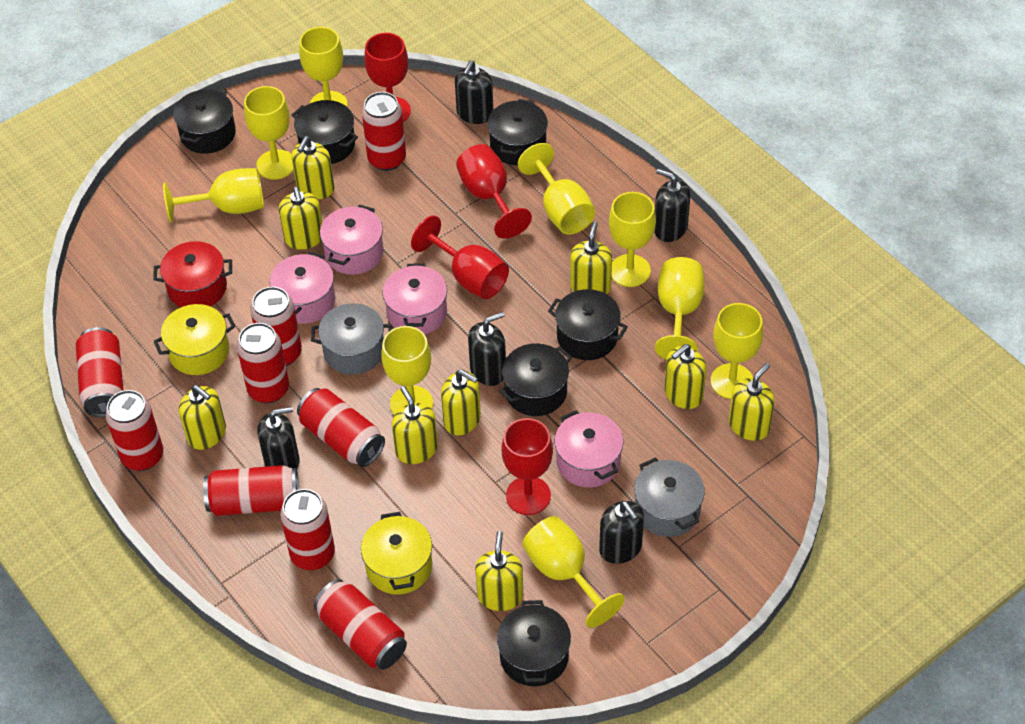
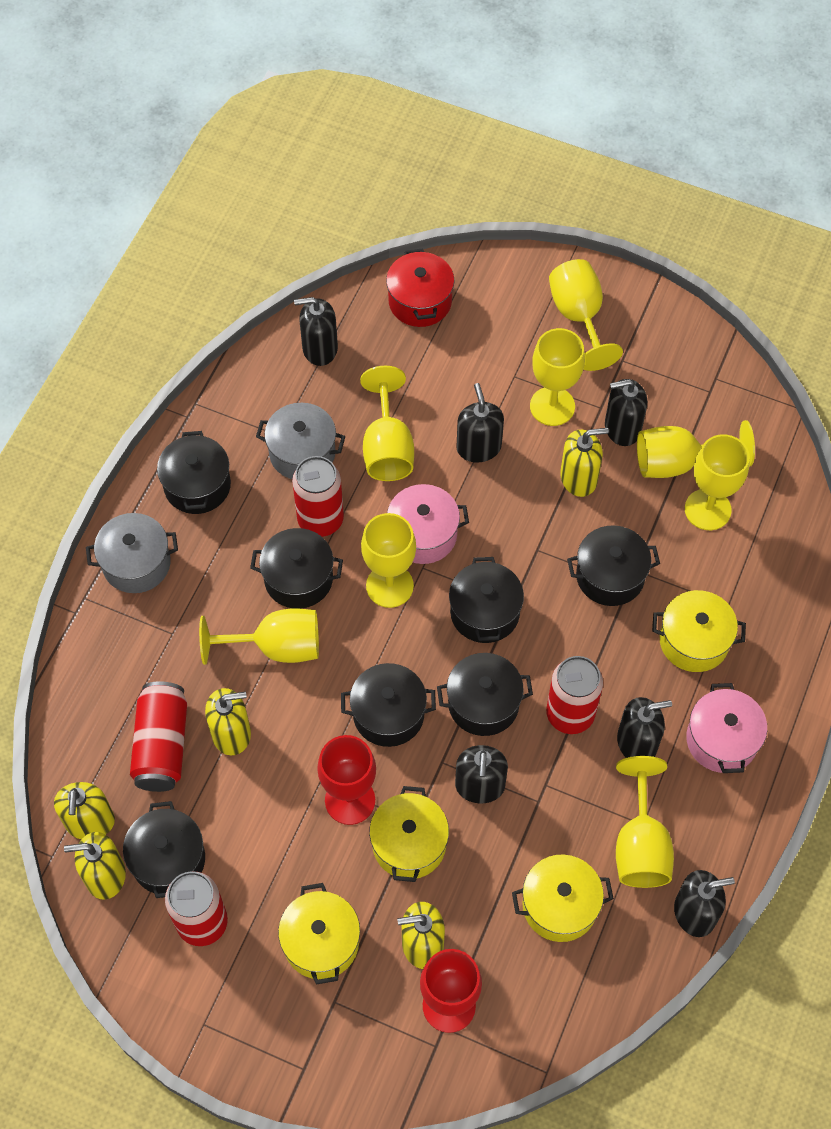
black pot: 6 -> 7
black soap dispenser: 5 -> 6
pink pot: 4 -> 2
red can: 9 -> 4
red goblet: 4 -> 2
yellow goblet: 9 -> 8
yellow pot: 2 -> 4
yellow soap dispenser: 9 -> 5

